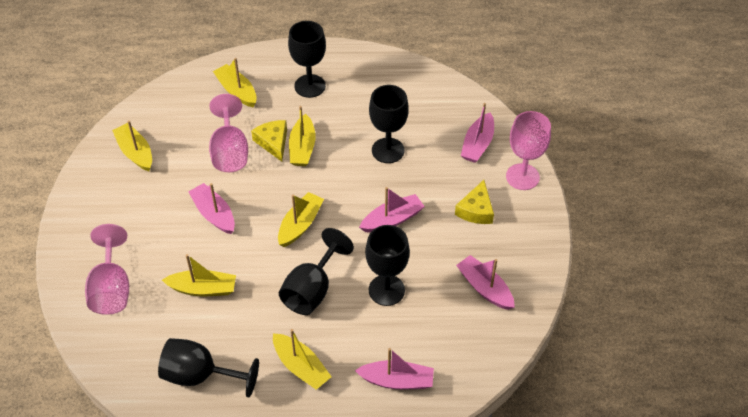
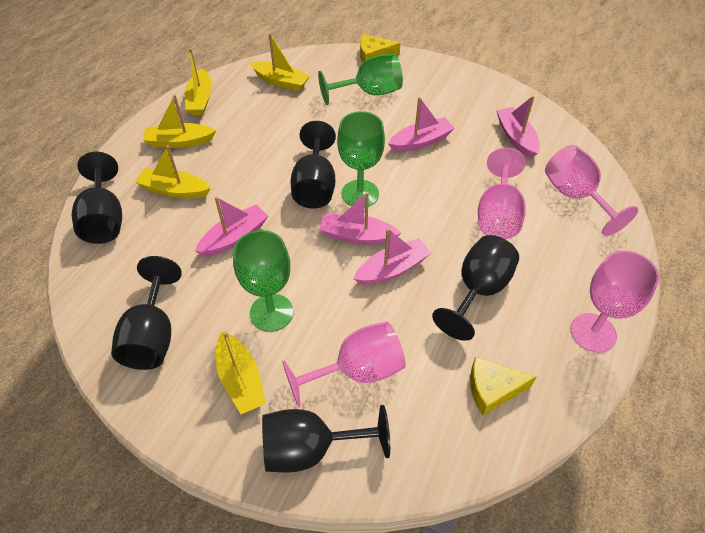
green goblet: 0 -> 3
pink goblet: 3 -> 4
yellow boat: 6 -> 5

